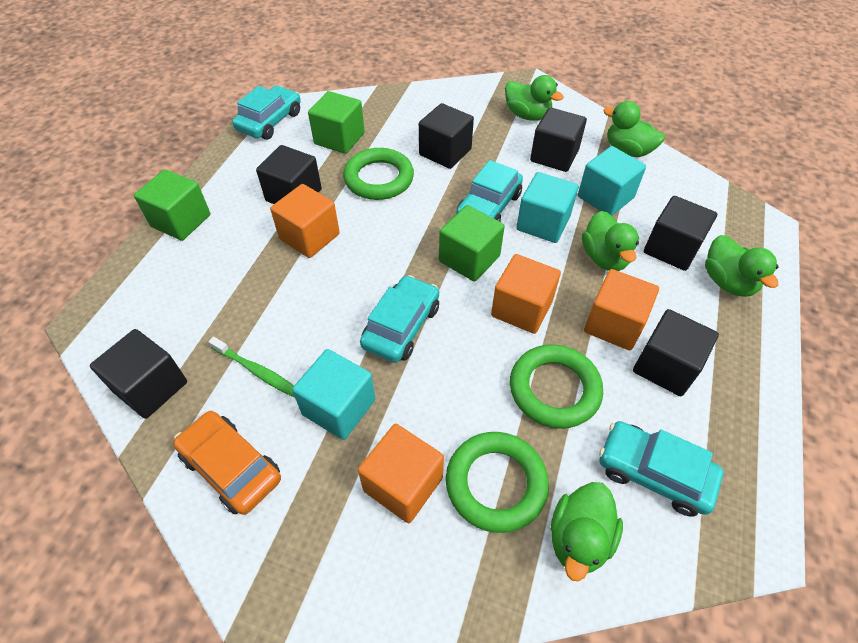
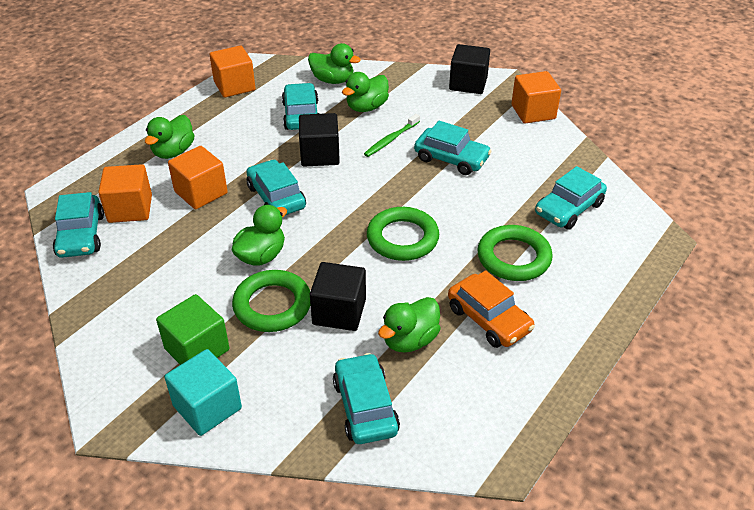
black cube: 6 -> 3
green cube: 3 -> 1
turquoise car: 4 -> 6
turquoise cube: 3 -> 1

